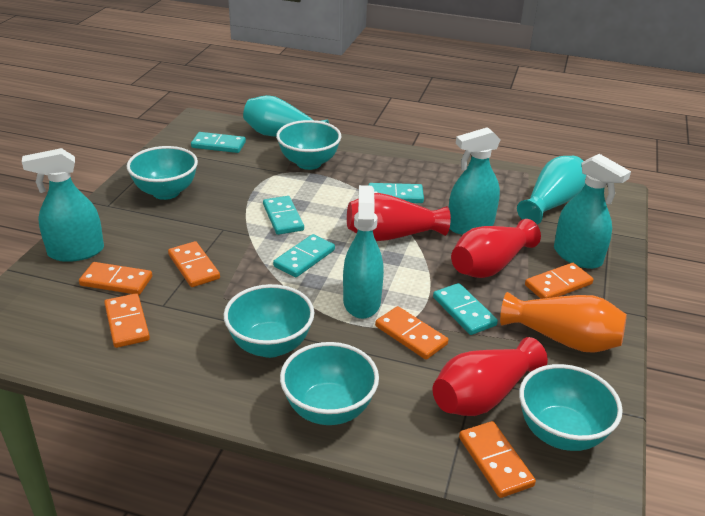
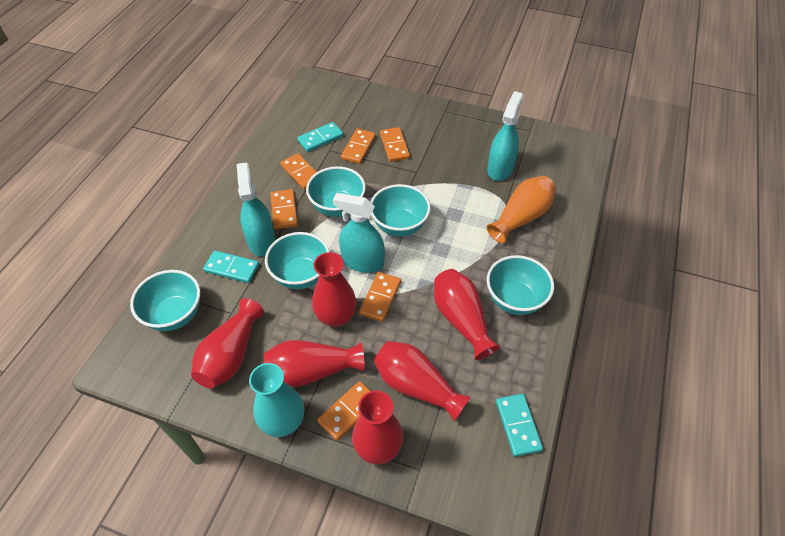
red vase: 3 -> 6
turquoise domino: 5 -> 3
turquoise spray bottle: 4 -> 3
turquoise vase: 2 -> 1

